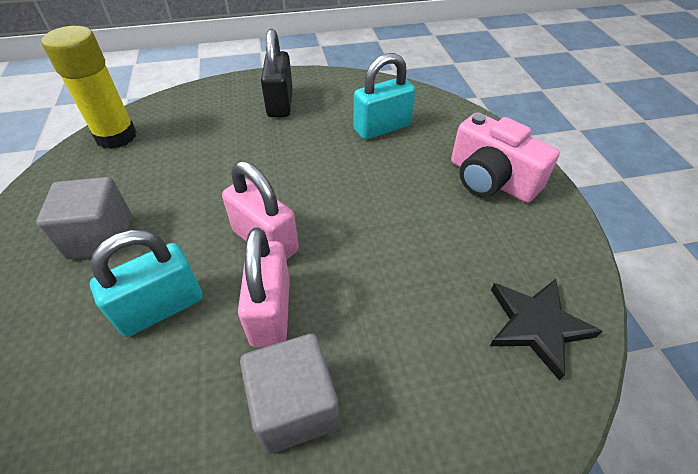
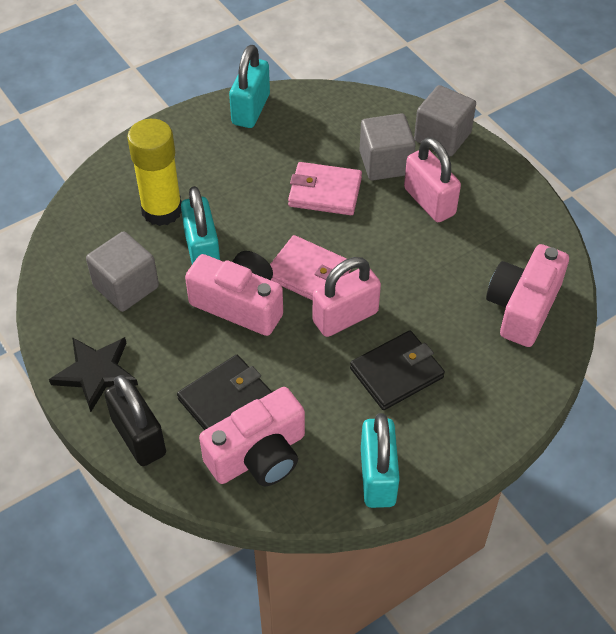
black wallet: 0 -> 2
grey cube: 2 -> 3
pink camera: 1 -> 3
pink wallet: 0 -> 2
turquoise padlock: 2 -> 3

